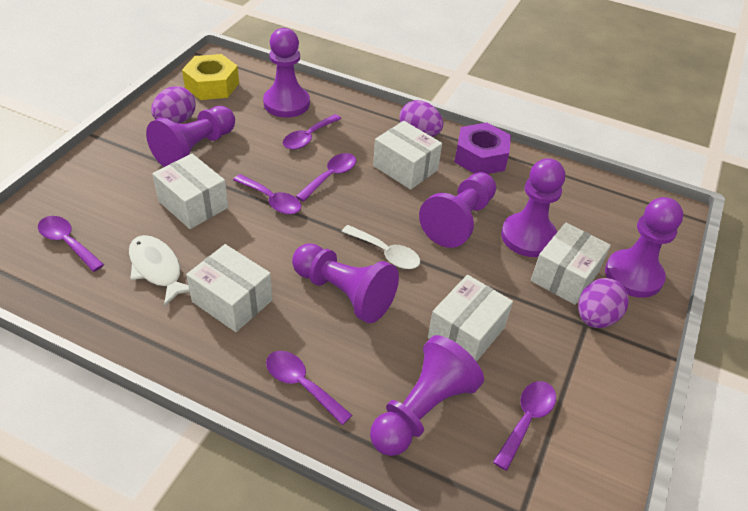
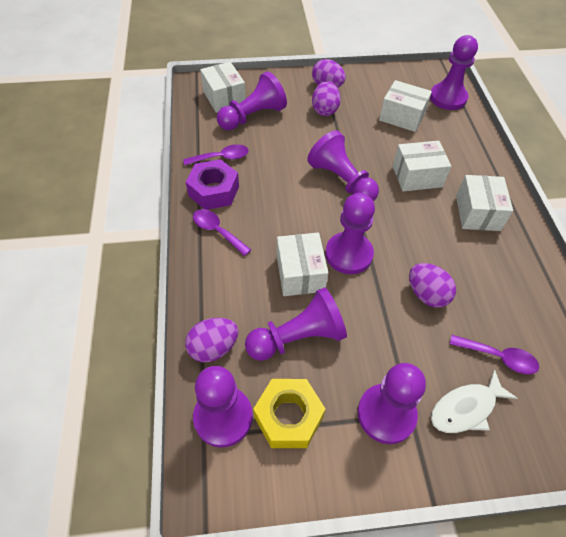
purple egg: 3 -> 4
purple spoon: 6 -> 3
white spoon: 1 -> 0

